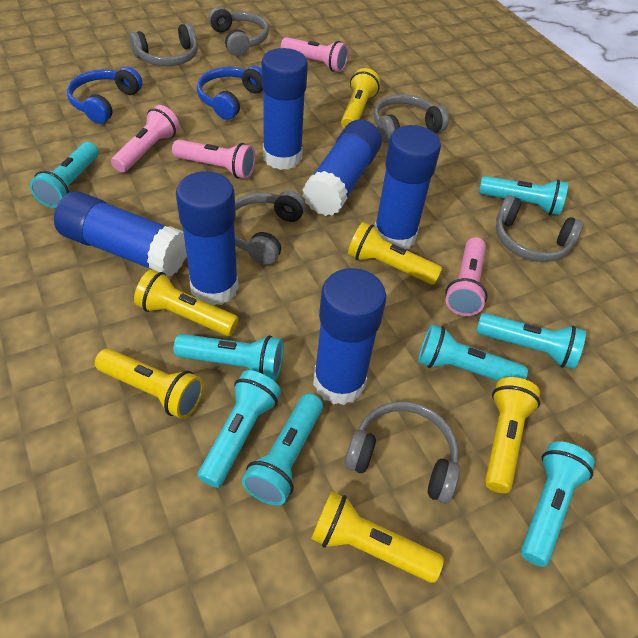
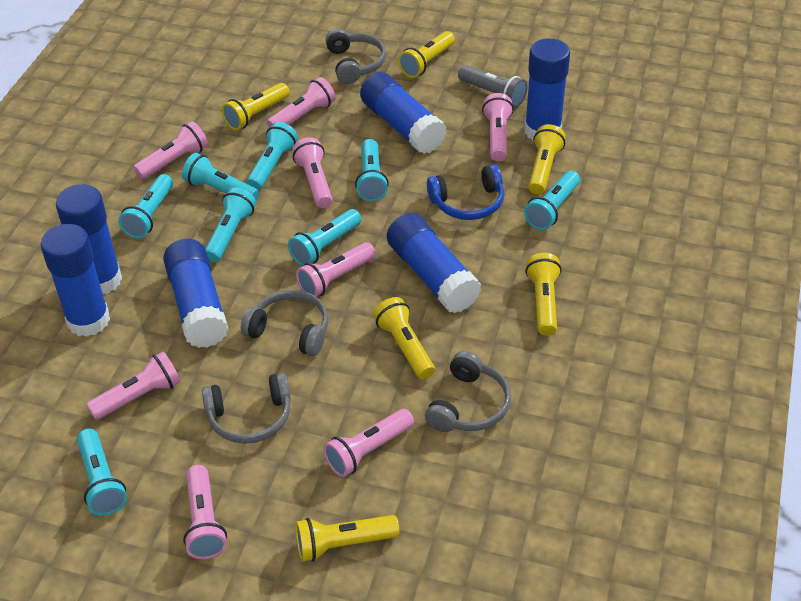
blue headphones: 2 -> 1
grey flashlight: 0 -> 1
grey headphones: 6 -> 4
pink flashlight: 4 -> 8

